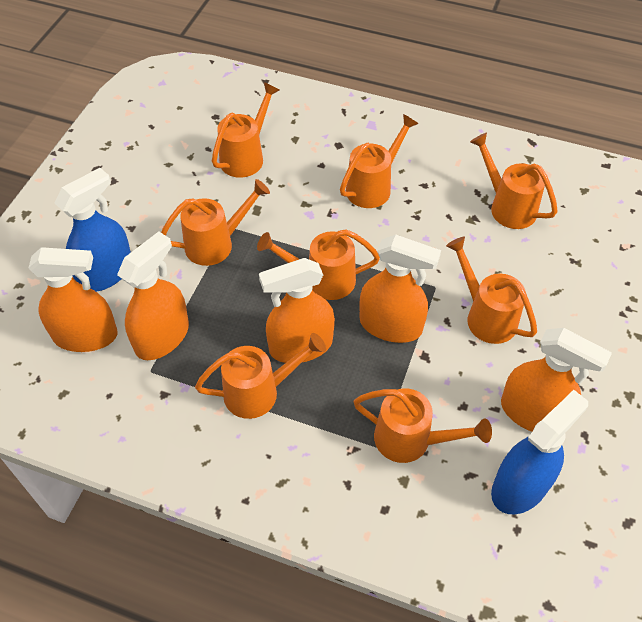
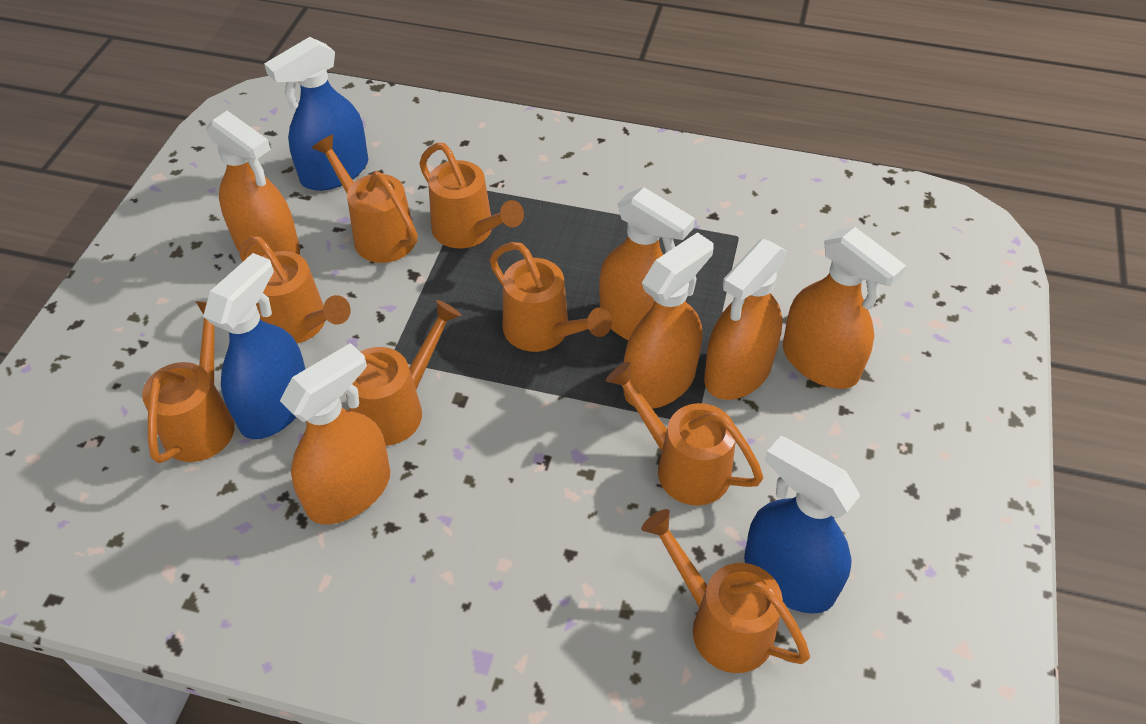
blue spray bottle: 2 -> 3
orange spray bottle: 5 -> 6

